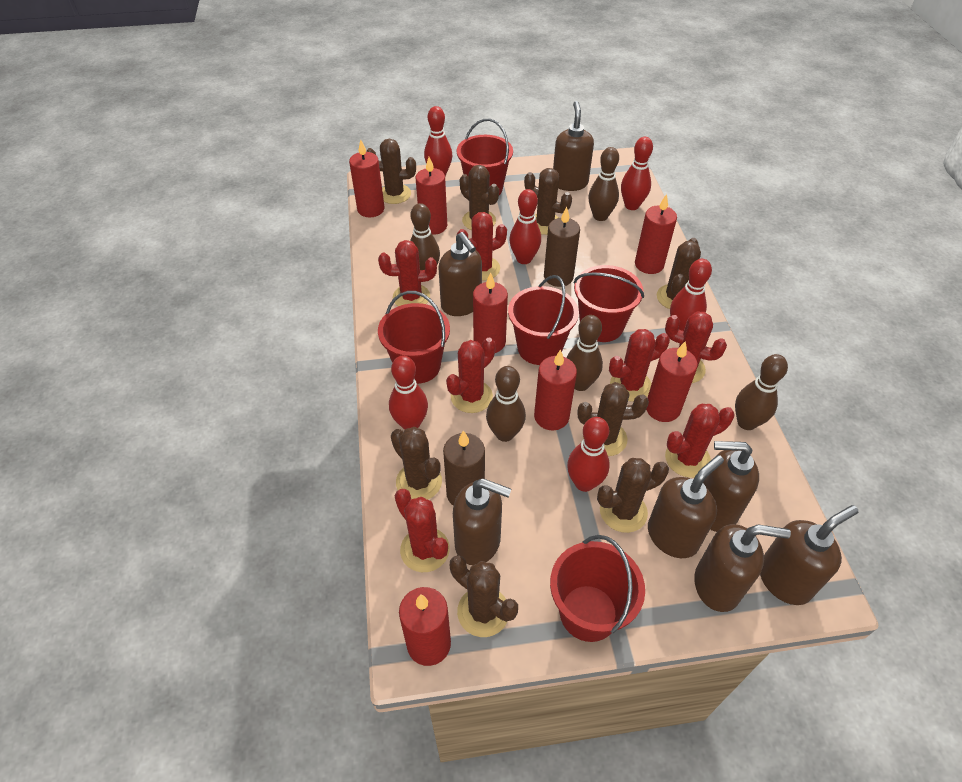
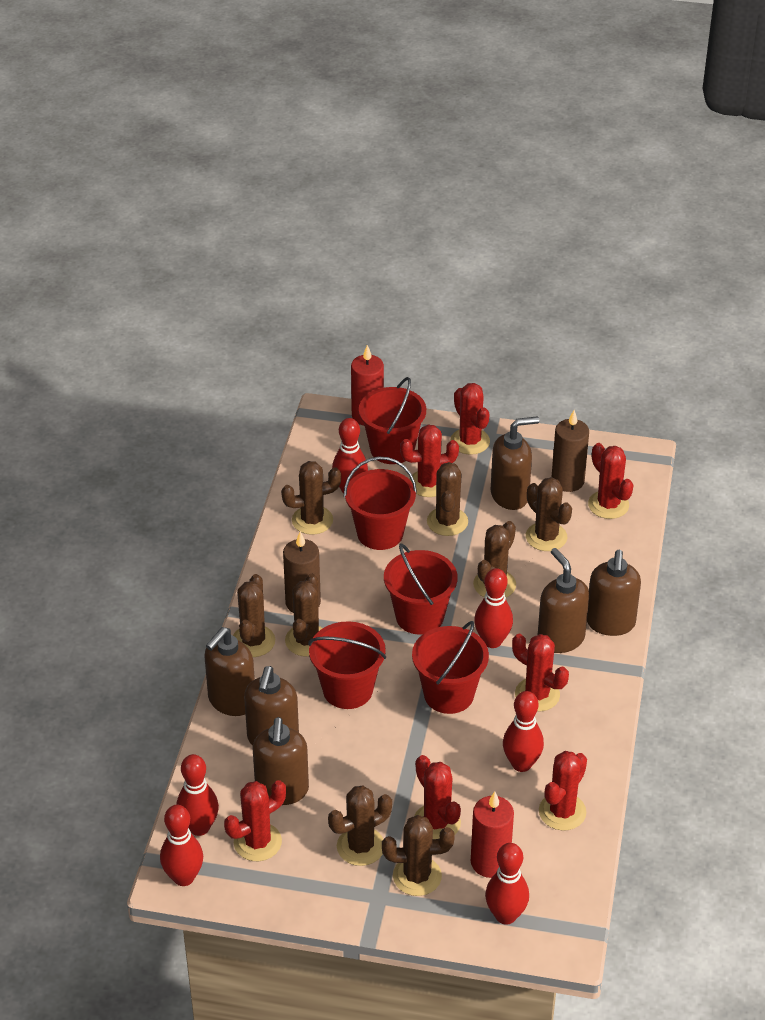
brown bowling pin: 5 -> 0
brown soap dispenser: 7 -> 6
red candle: 7 -> 2

